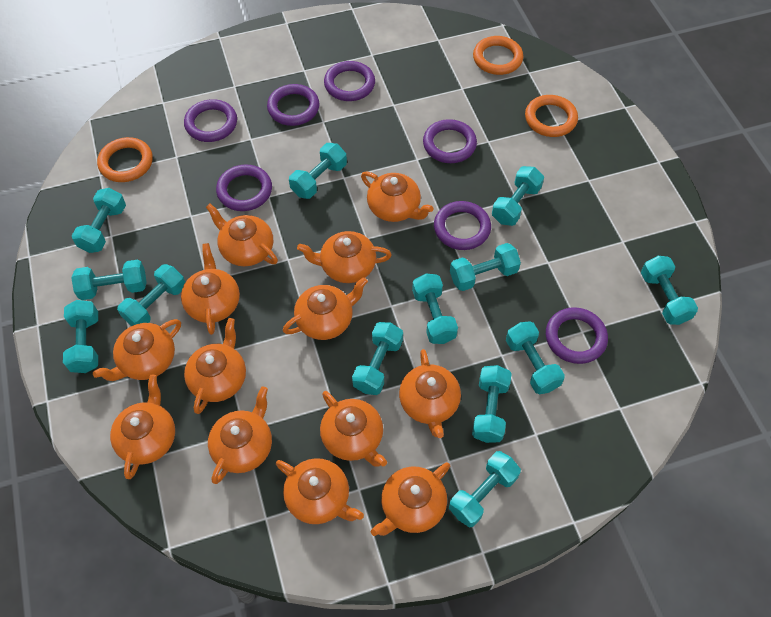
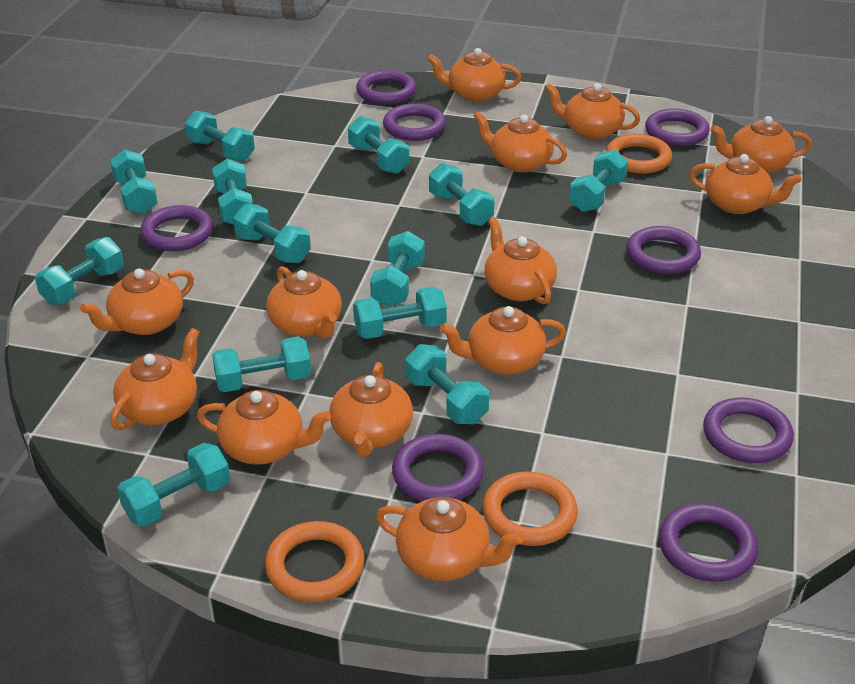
purple ring: 7 -> 8

